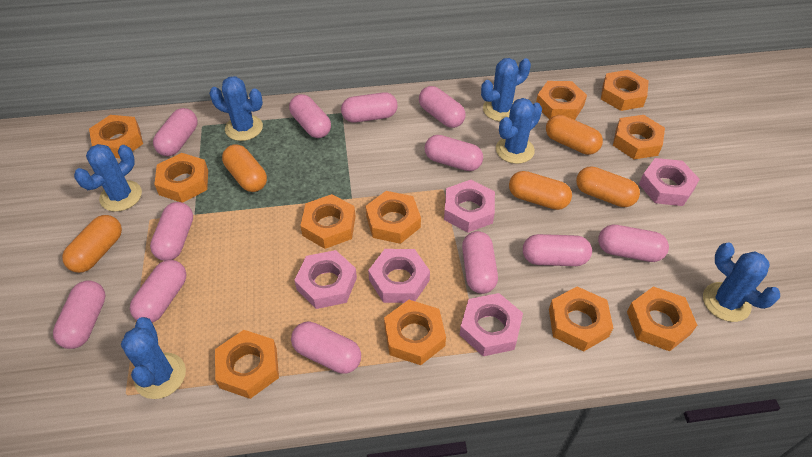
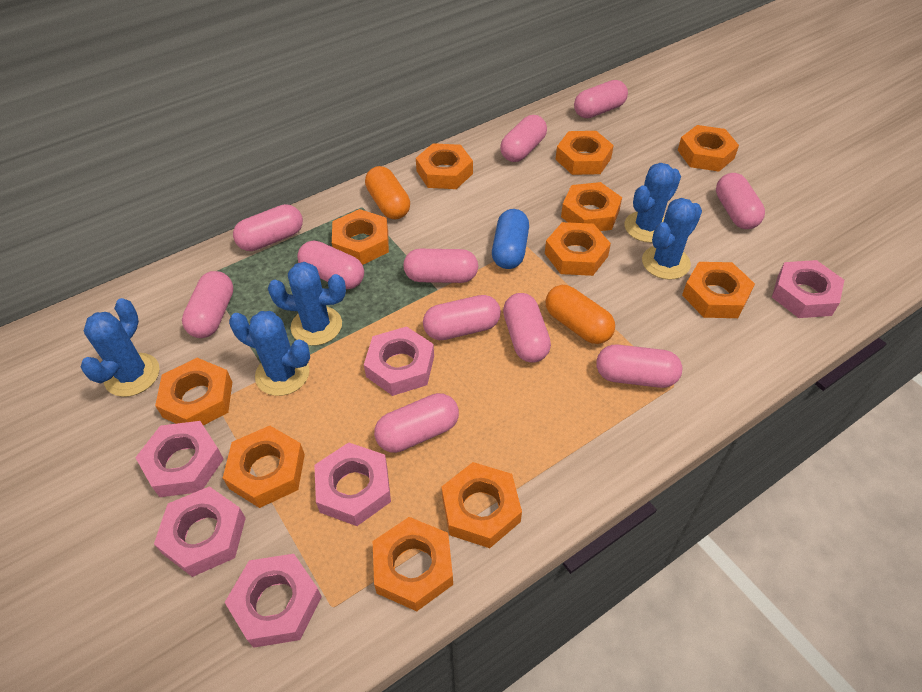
blue cactus: 6 -> 5
blue capsule: 0 -> 1
orange capsule: 5 -> 2
pink capsule: 12 -> 11
pink nut: 5 -> 6

